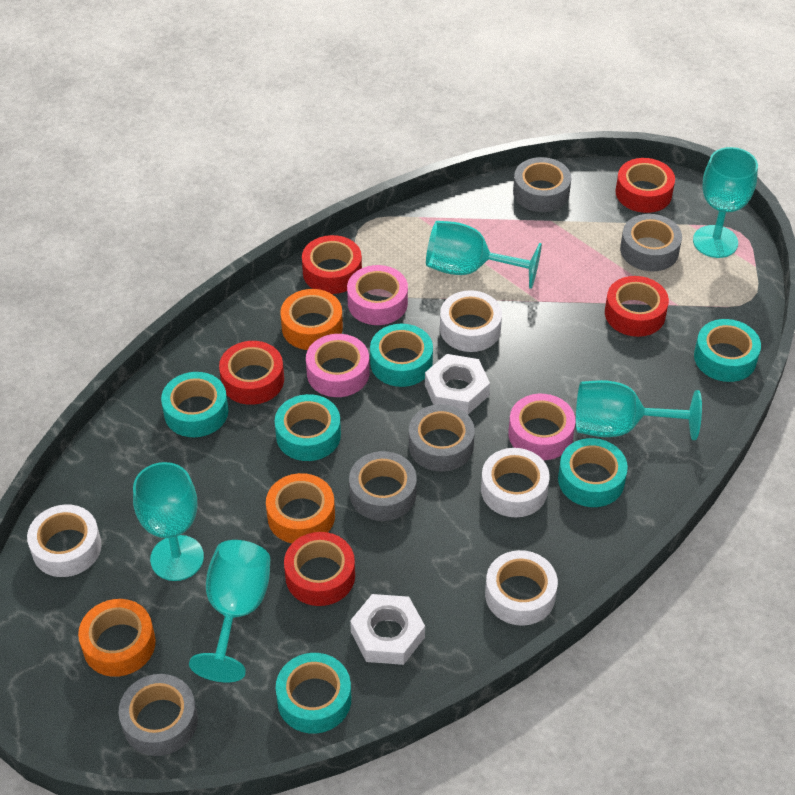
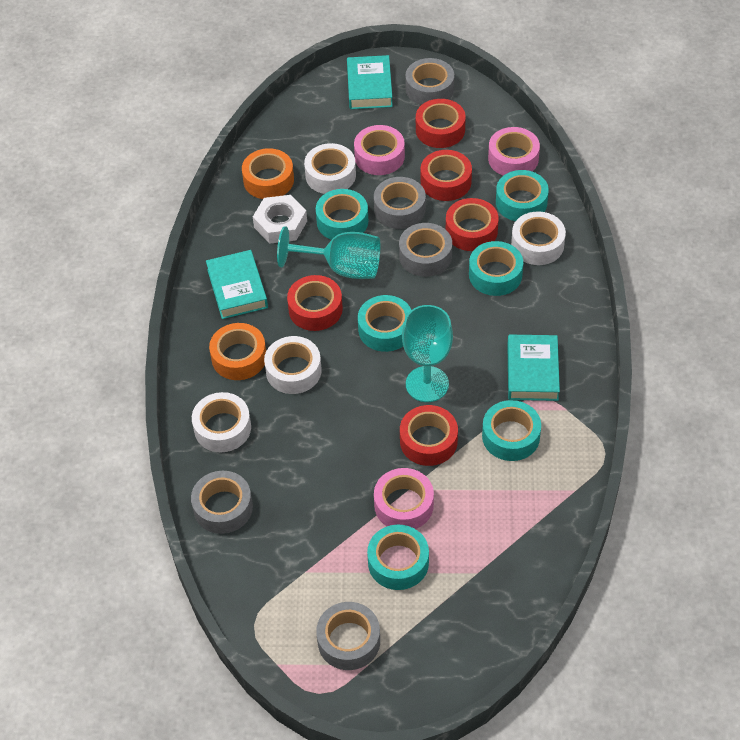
orange tape: 3 -> 2
turquoise book: 0 -> 3
turquoise goblet: 5 -> 2
white nut: 2 -> 1

